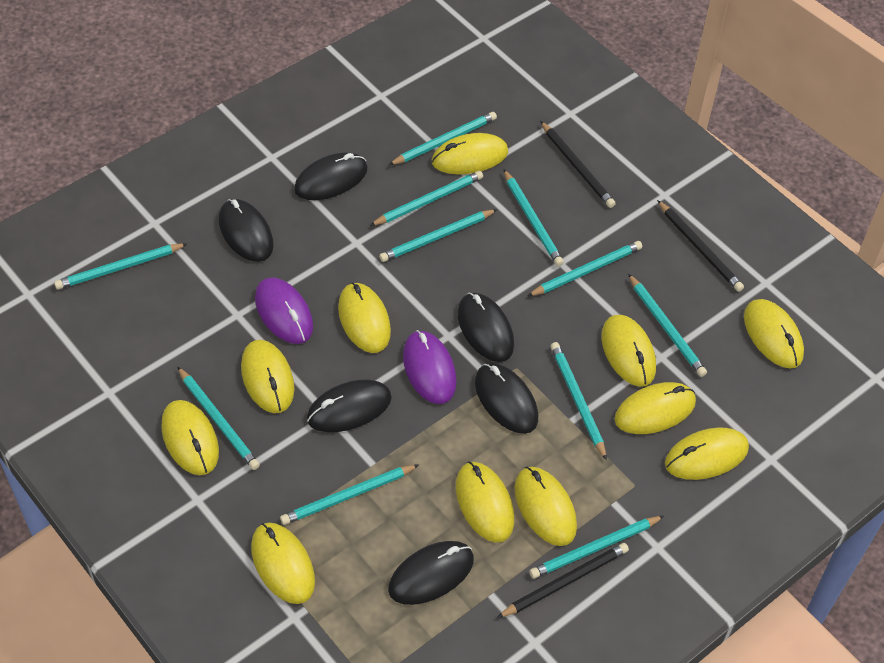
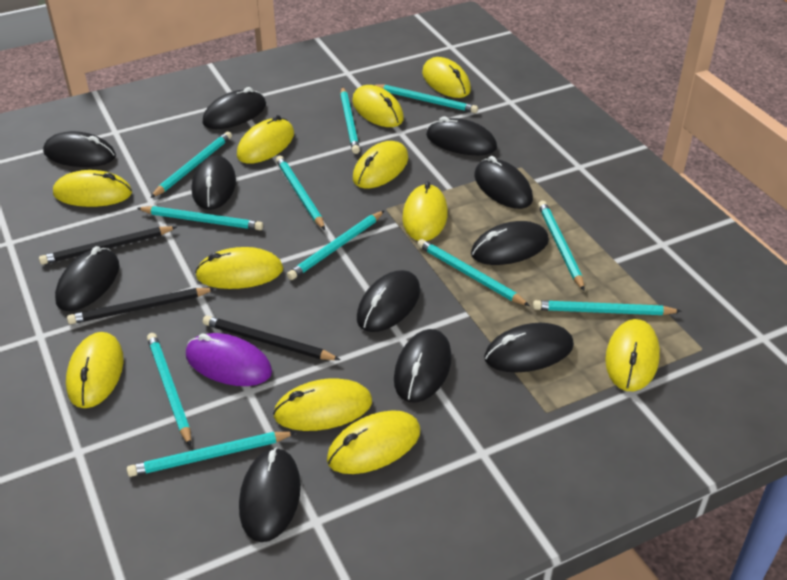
black mouse: 6 -> 11
purple mouse: 2 -> 1

